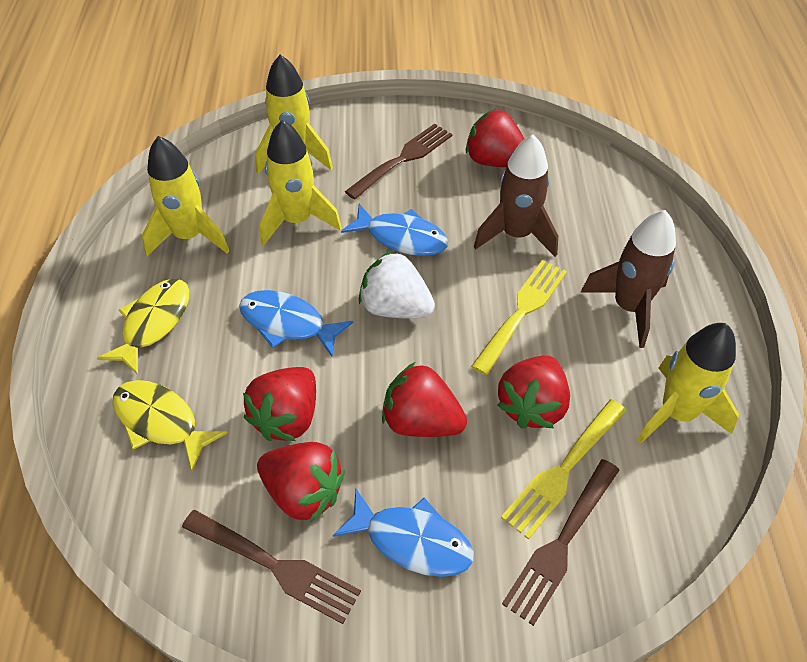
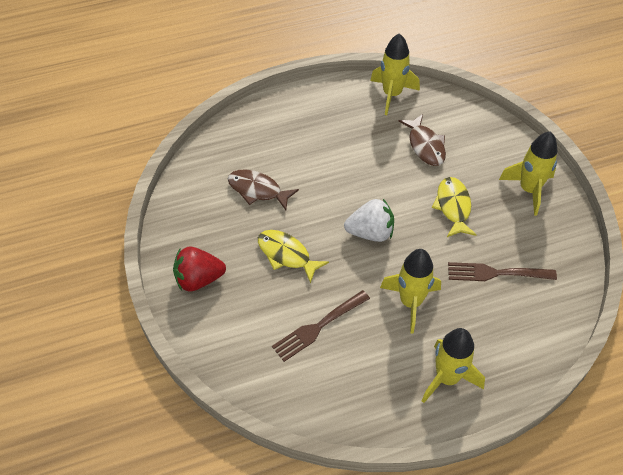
blue fish: 3 -> 0
brown fish: 0 -> 2
brown fork: 3 -> 2
brown rocket: 2 -> 0
red strawberry: 5 -> 1
yellow fork: 2 -> 0

